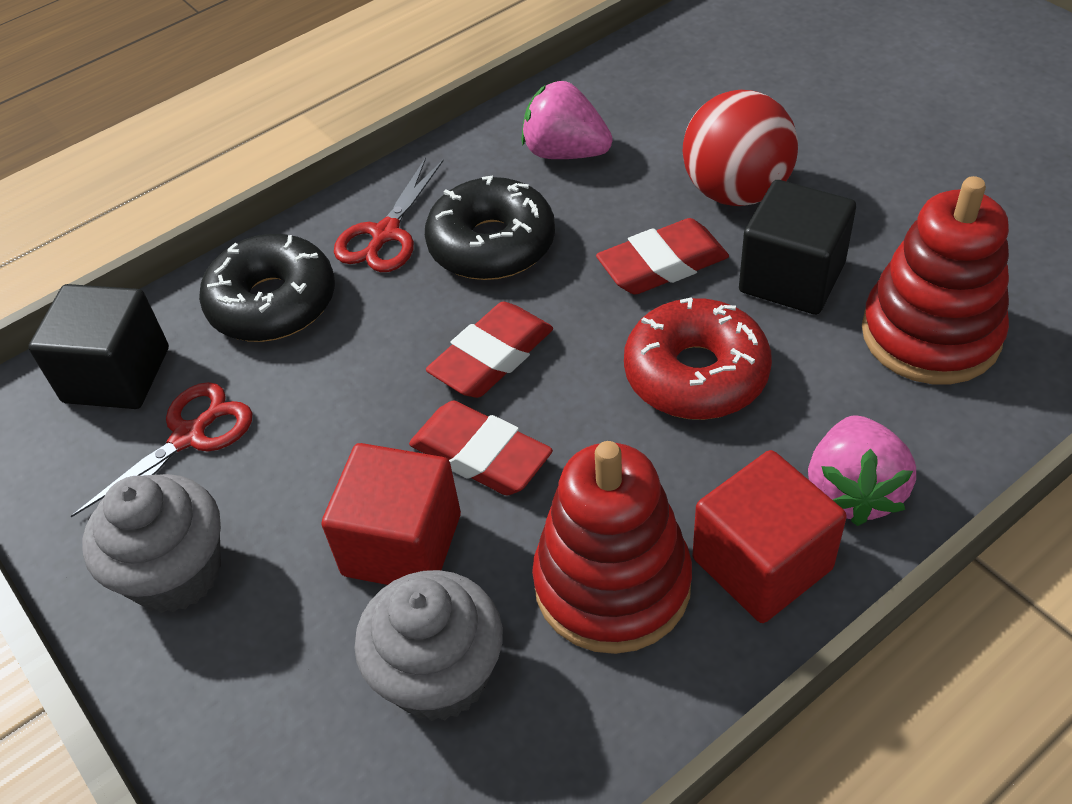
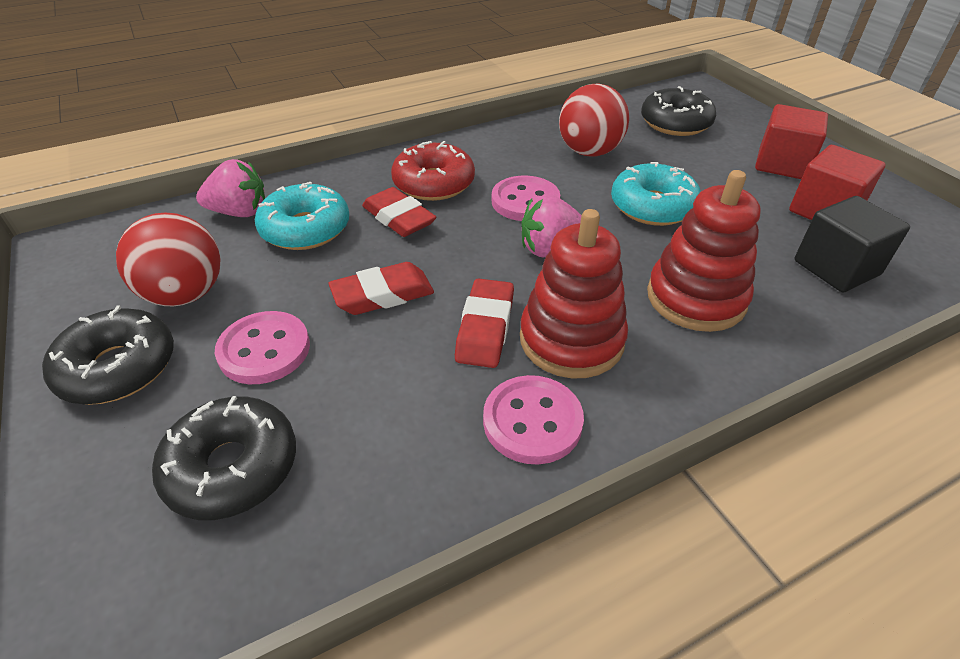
black cube: 2 -> 1
black donut: 2 -> 3
grey cupcake: 2 -> 0
pink button: 0 -> 3
red ball: 1 -> 2
red scissors: 2 -> 0
turquoise donut: 0 -> 2

